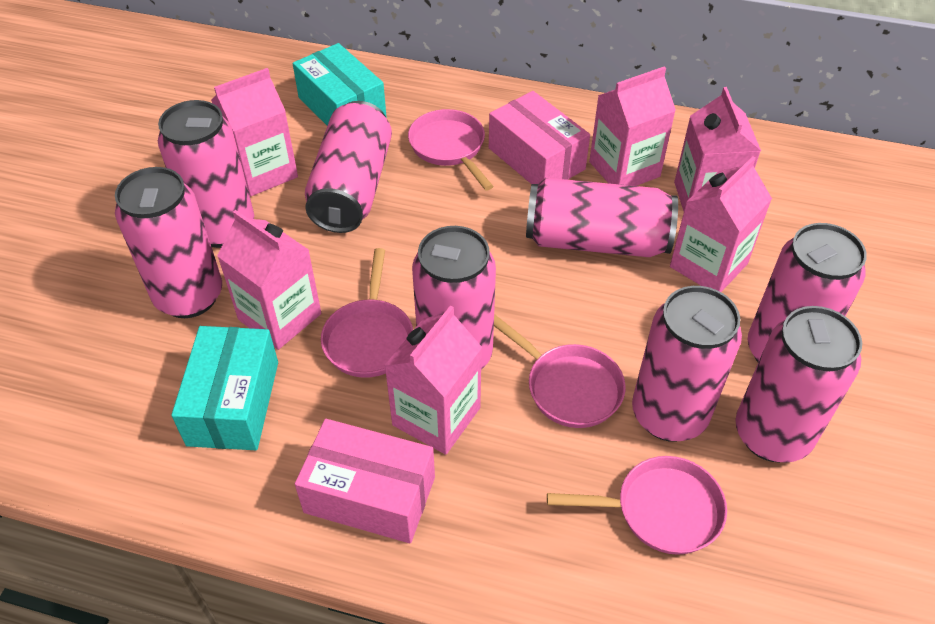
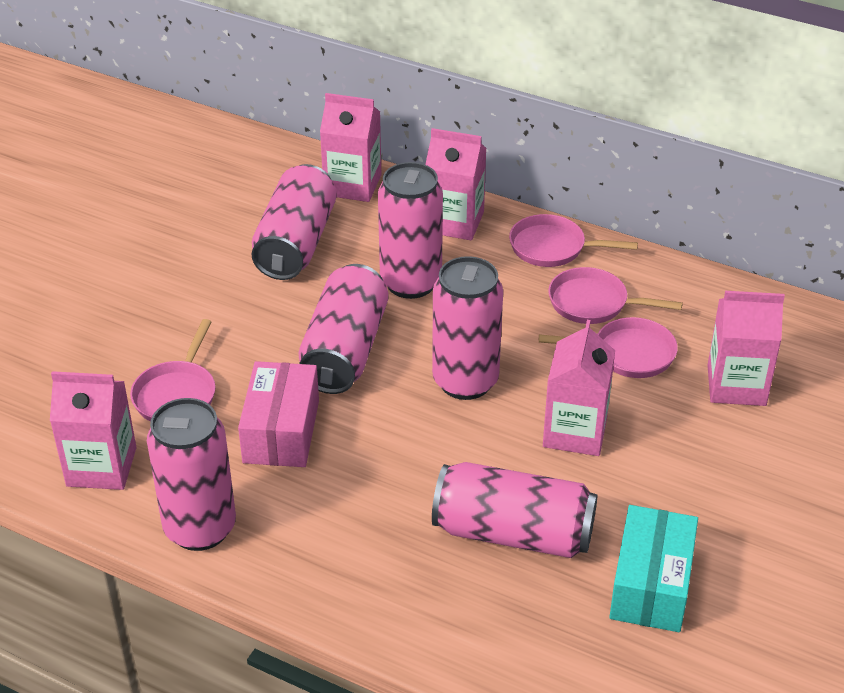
pink box: 2 -> 1
pink can: 8 -> 6
pink carton: 6 -> 5
turquoise box: 2 -> 1

